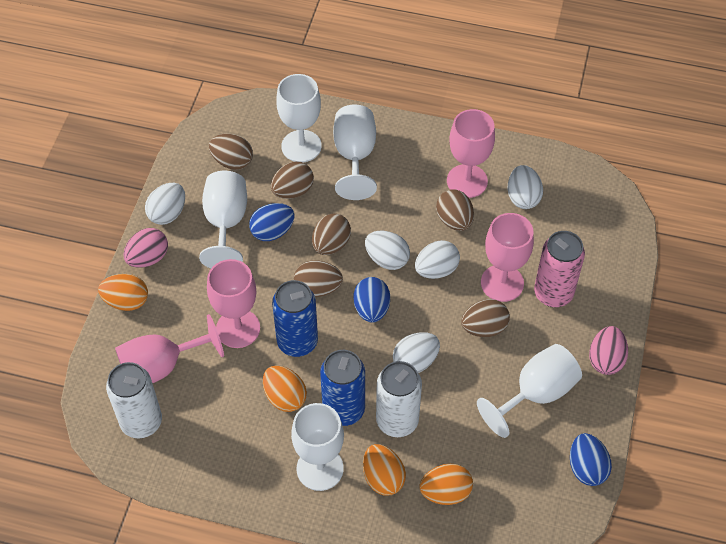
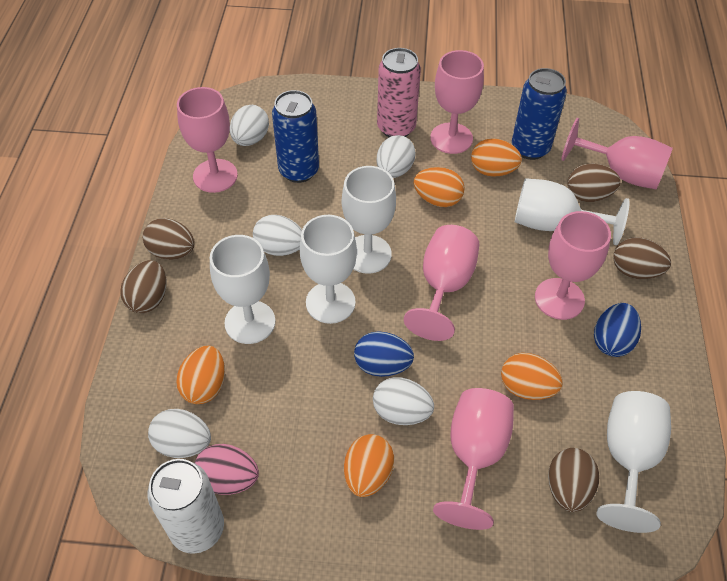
blue egg: 3 -> 2
brown egg: 6 -> 5
orange egg: 4 -> 5
pink egg: 2 -> 1
pink goblet: 4 -> 6
white can: 2 -> 1

